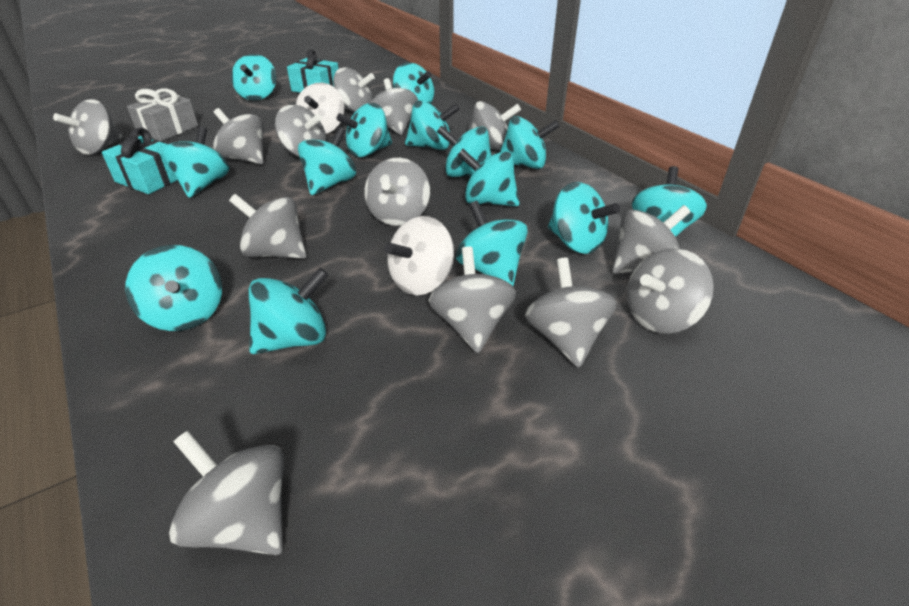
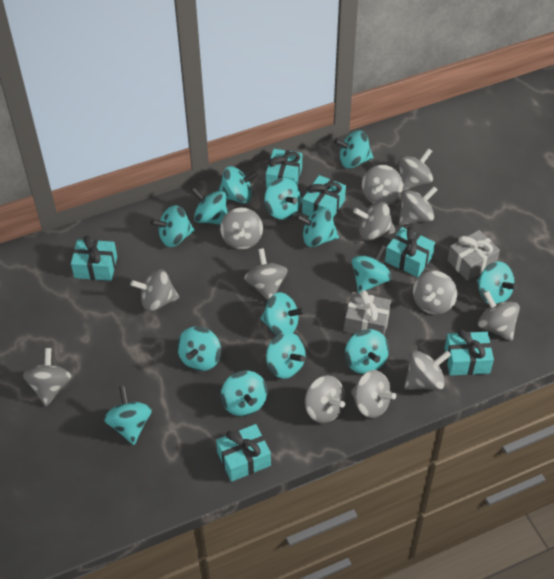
grey gift: 1 -> 2
turquoise gift: 2 -> 6
white spinning top: 2 -> 0

